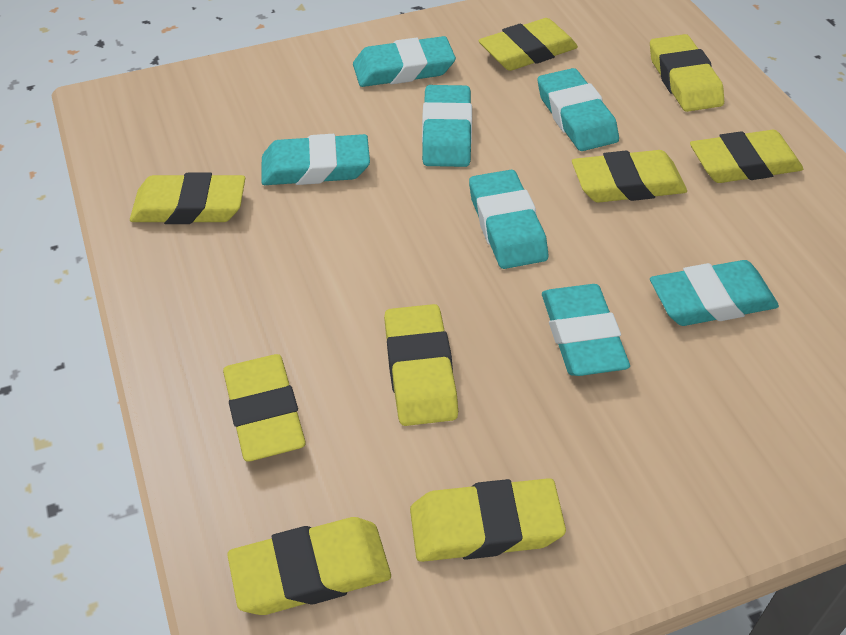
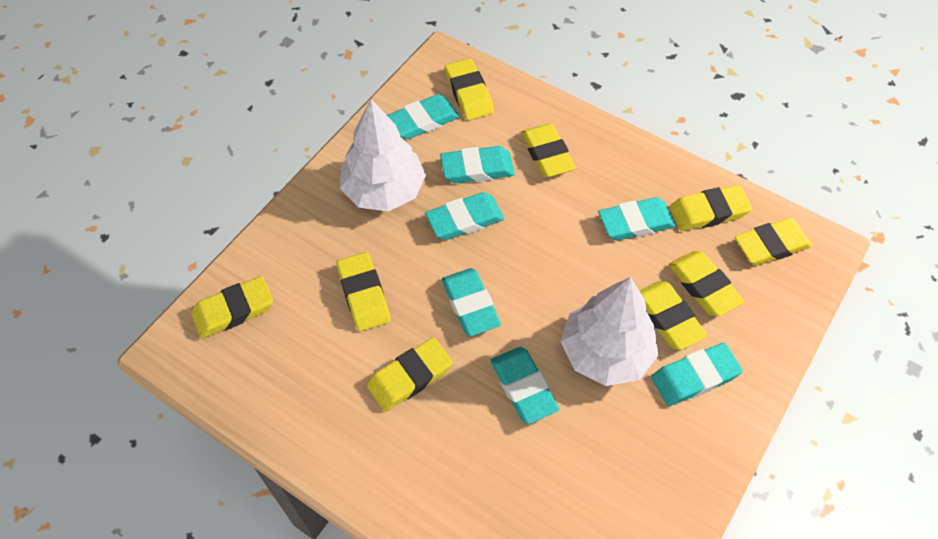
white tree: 0 -> 2

